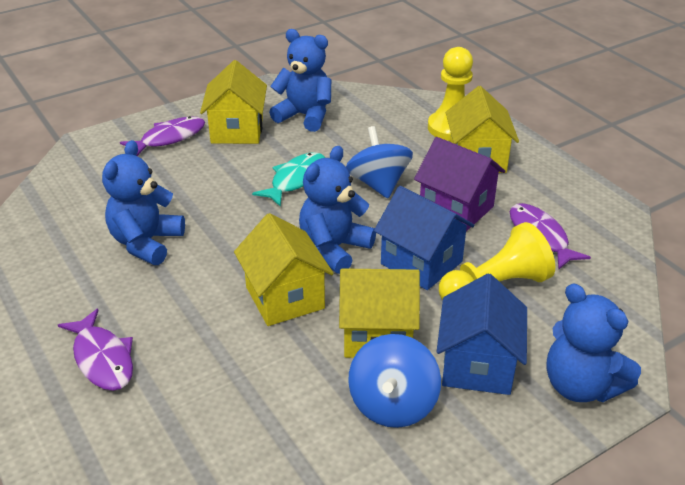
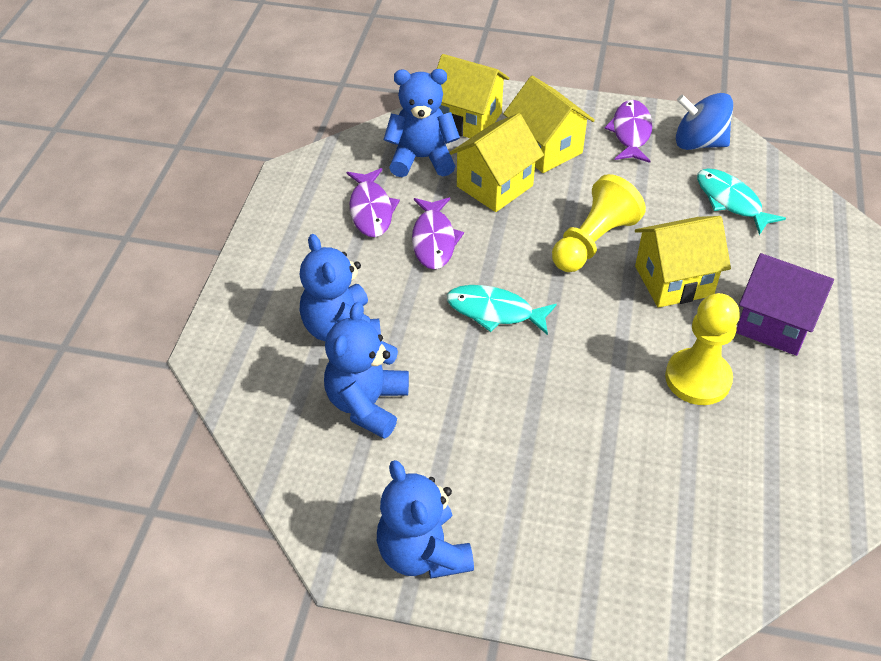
blue house: 2 -> 0
blue spinning top: 2 -> 1
turquoise fish: 1 -> 2

